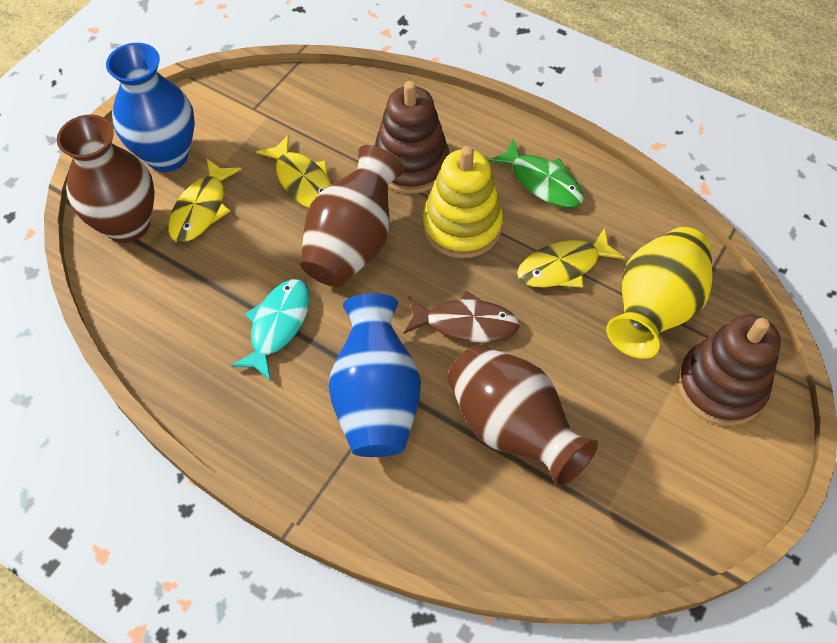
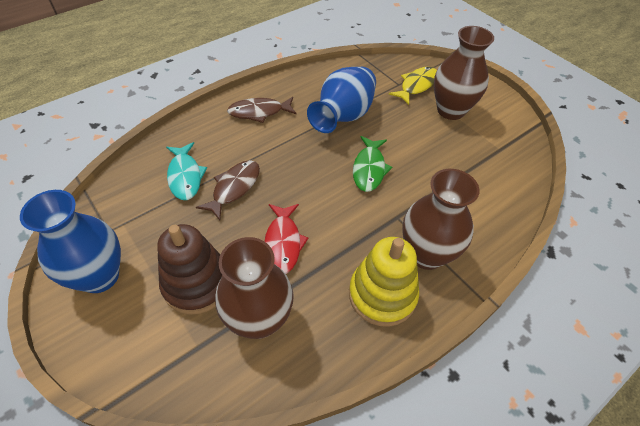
brown fish: 1 -> 2
brown stacking toy: 2 -> 1
red fish: 0 -> 1
yellow fish: 3 -> 1
yellow vase: 1 -> 0

